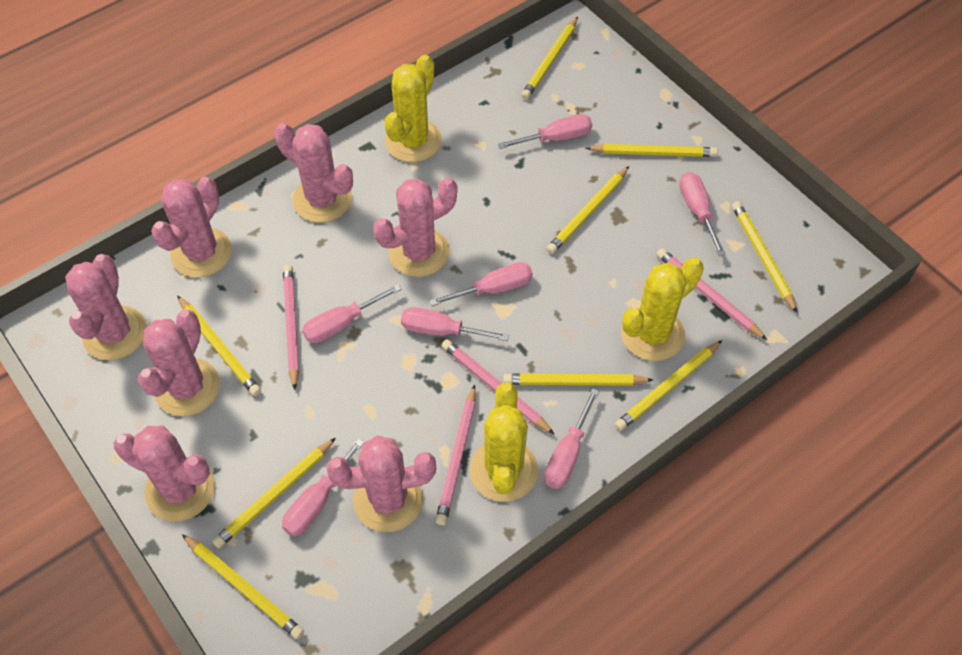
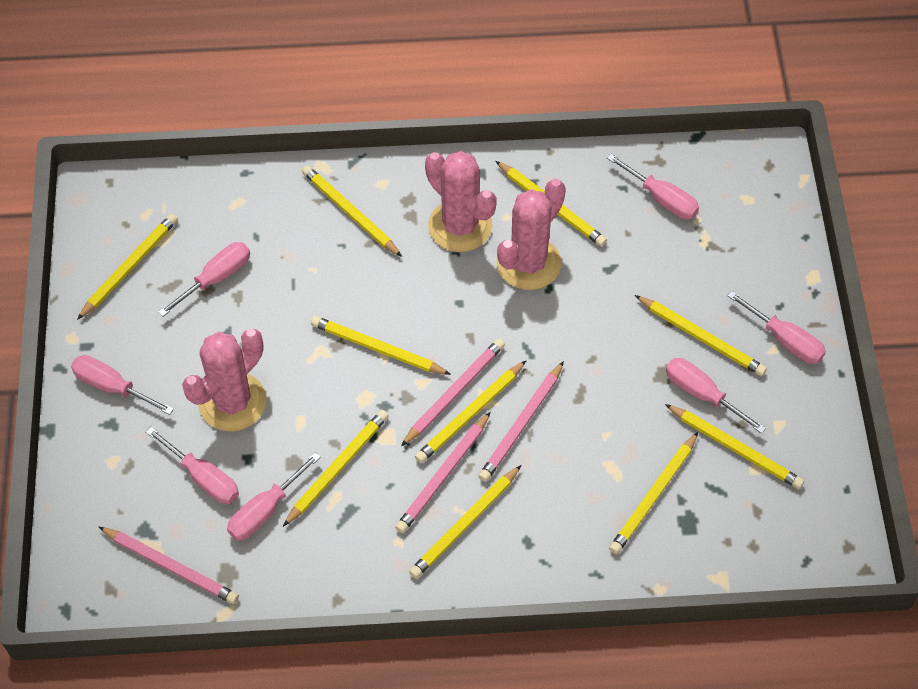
pink cactus: 7 -> 3
yellow cactus: 3 -> 0
yellow pencil: 9 -> 10

